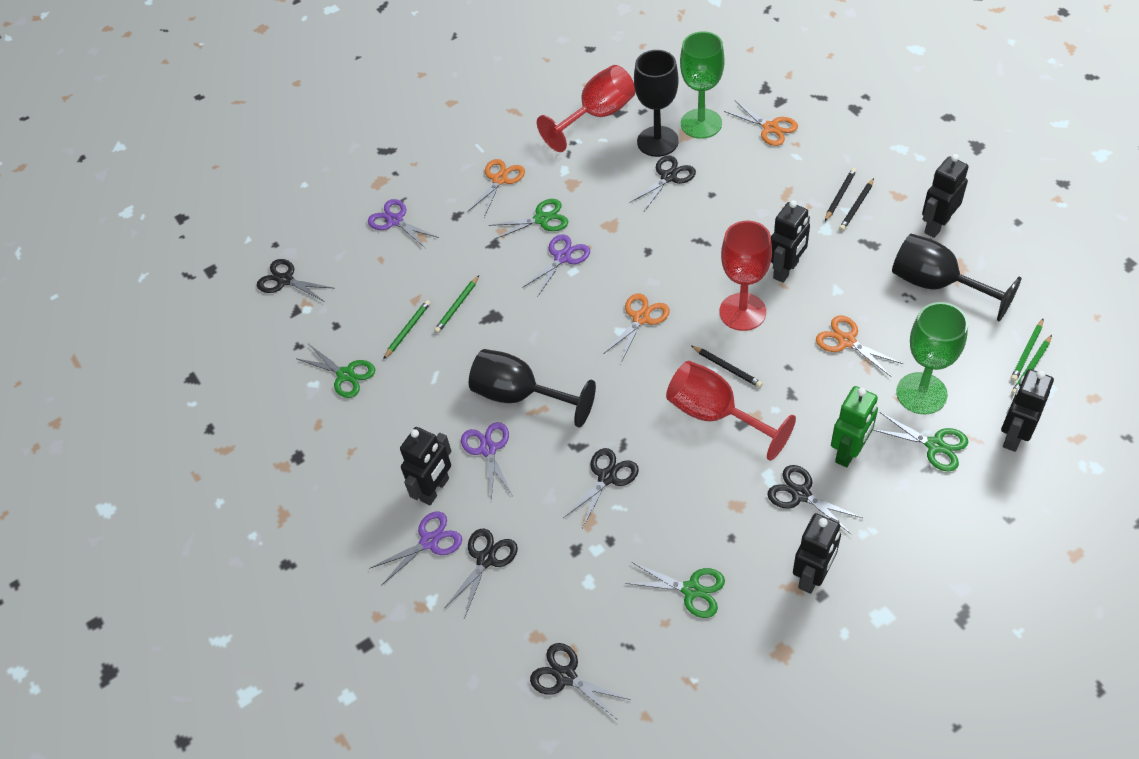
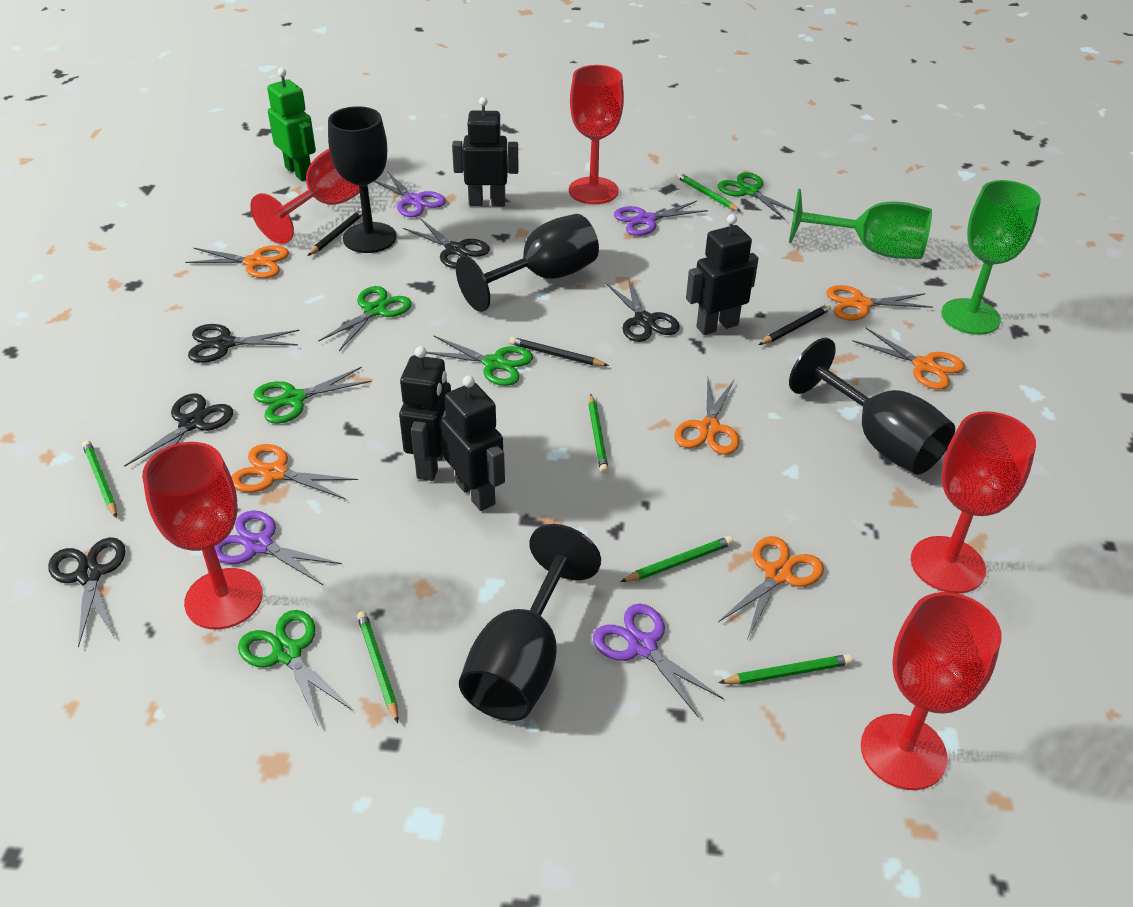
black goblet: 3 -> 4
black robot: 5 -> 4
black scissors: 6 -> 5
green pencil: 4 -> 6
green scissors: 4 -> 5
orange scissors: 4 -> 6
red goblet: 3 -> 5

